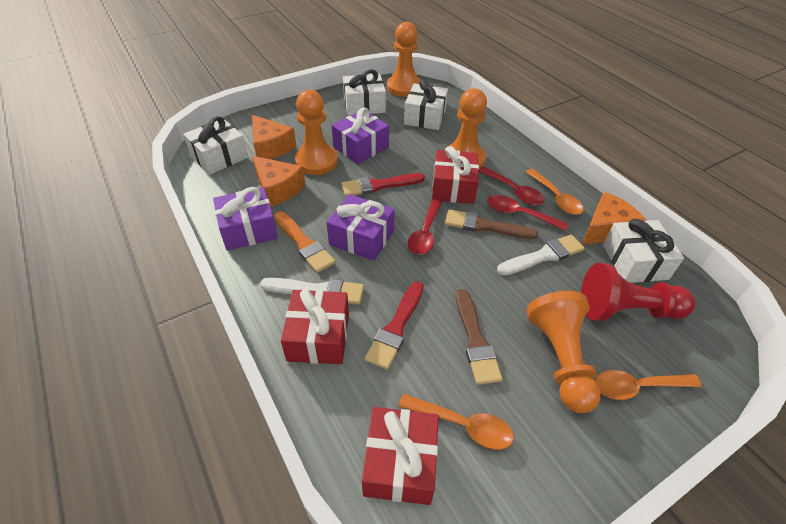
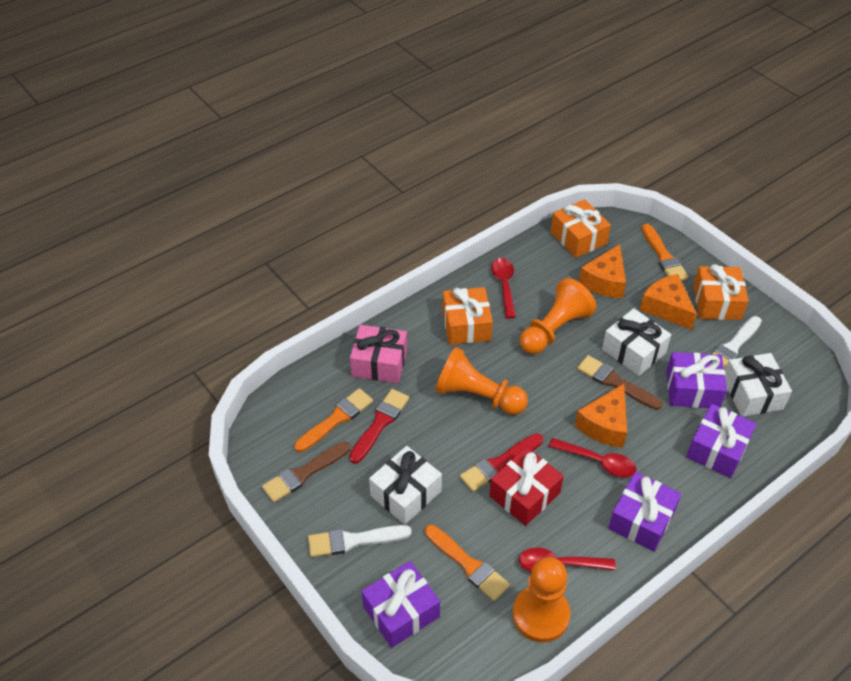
orange brush: 1 -> 3
orange gift: 0 -> 3
orange pawn: 4 -> 3
orange spoon: 3 -> 0
pink gift: 0 -> 1
purple gift: 3 -> 4
red gift: 3 -> 1
red pawn: 1 -> 0
white gift: 4 -> 3

